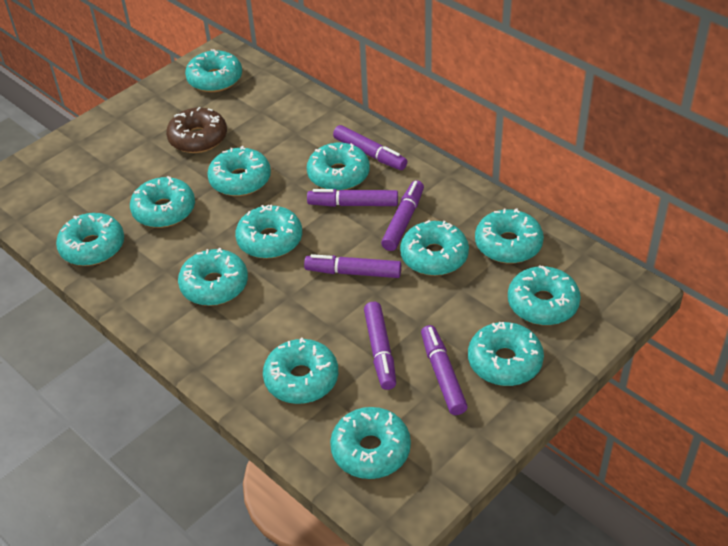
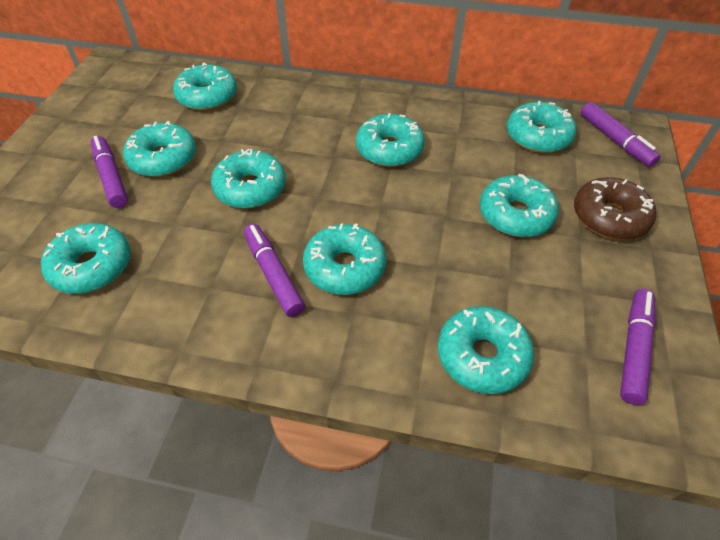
purple marker: 6 -> 4
turquoise donut: 13 -> 9

